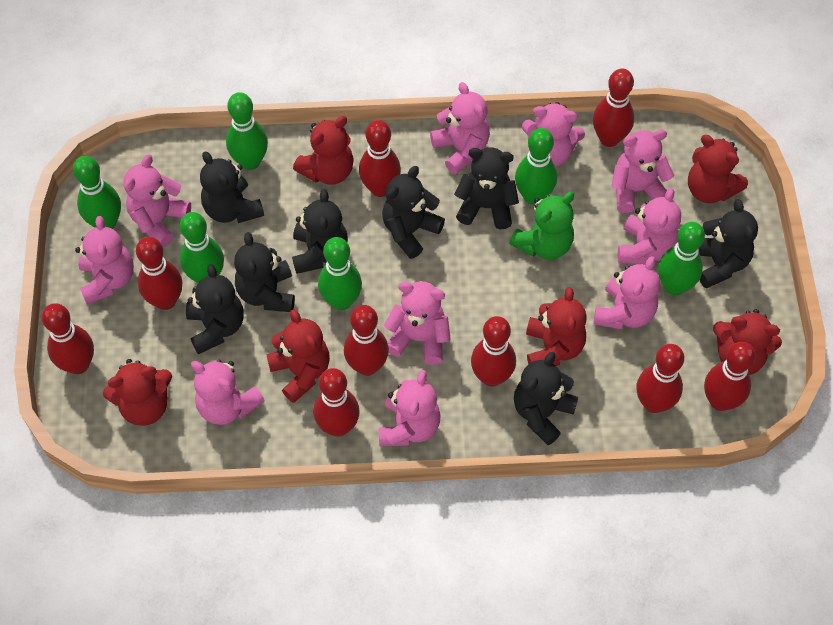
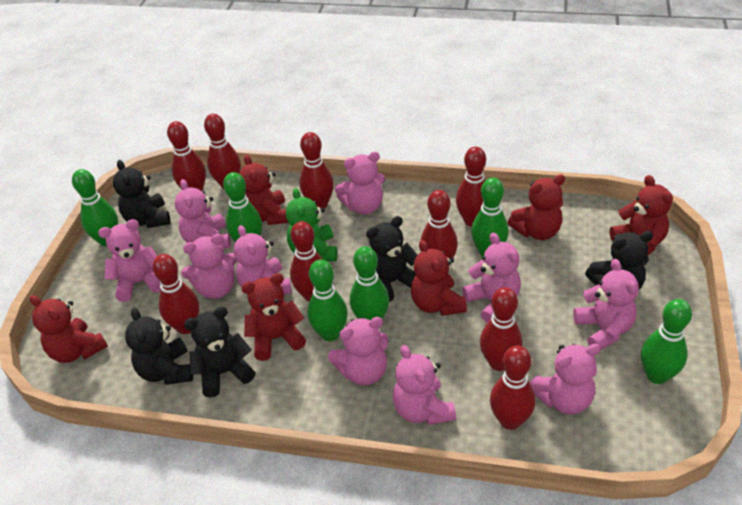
black teddy bear: 8 -> 5

